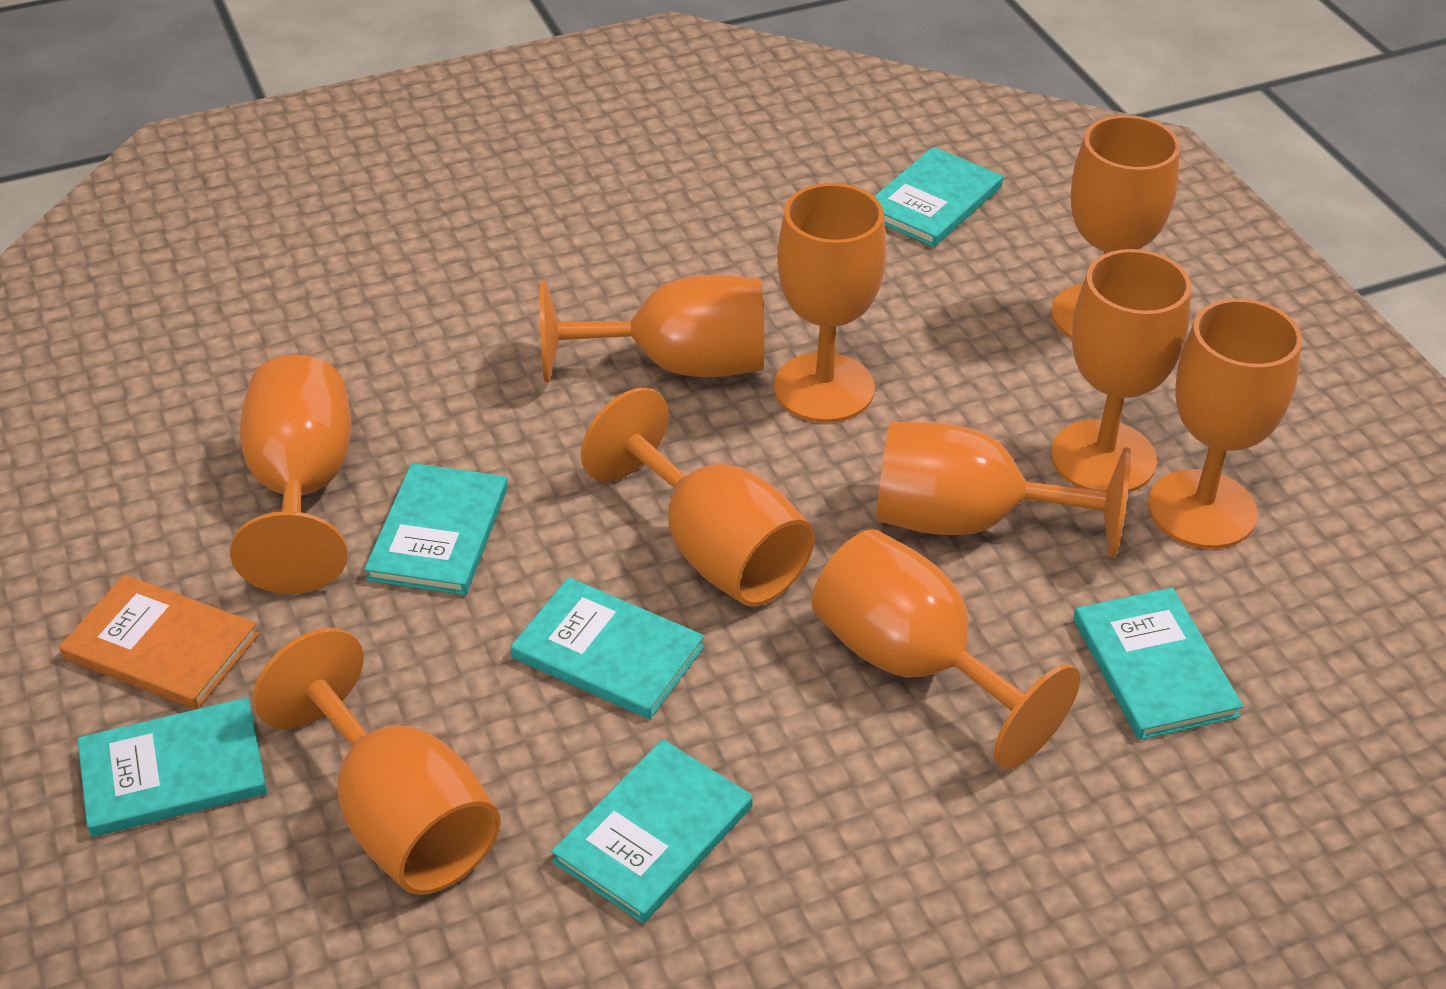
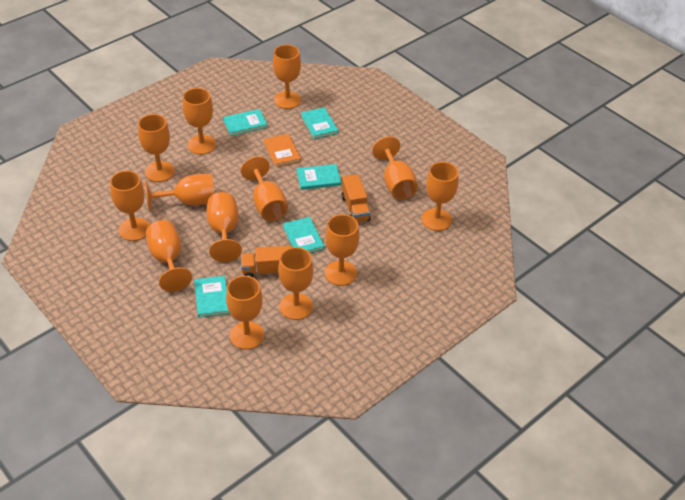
orange goblet: 10 -> 13
orange truck: 0 -> 2
turquoise book: 6 -> 5

